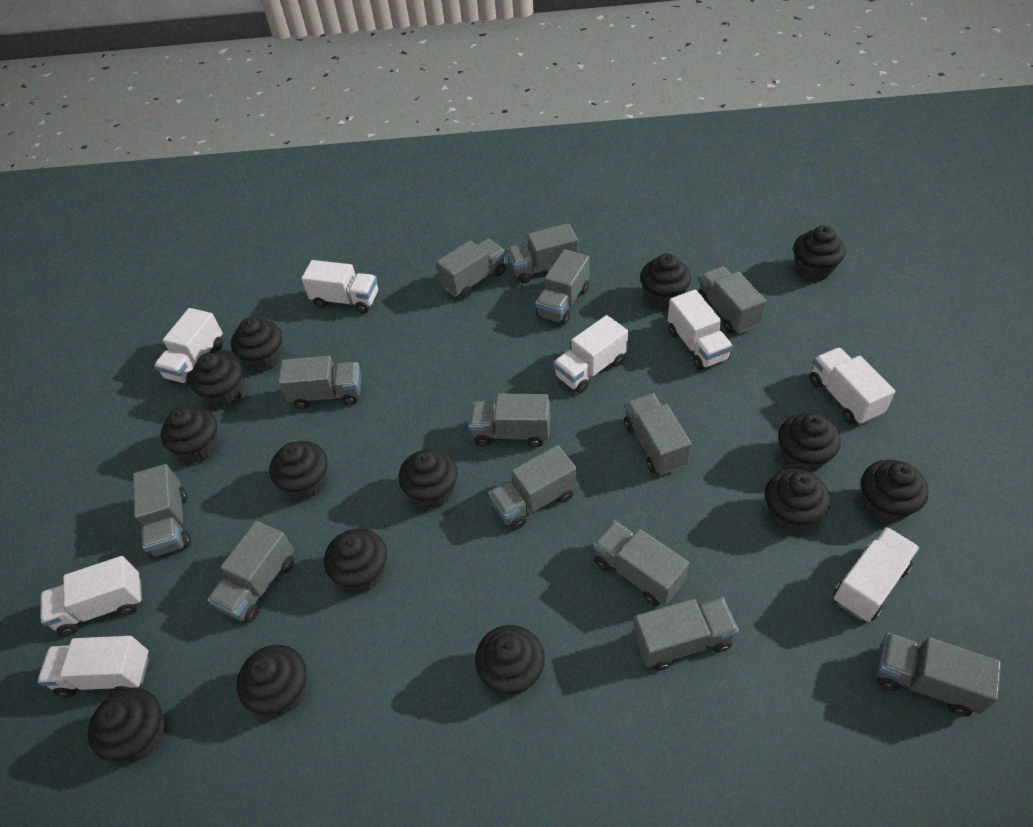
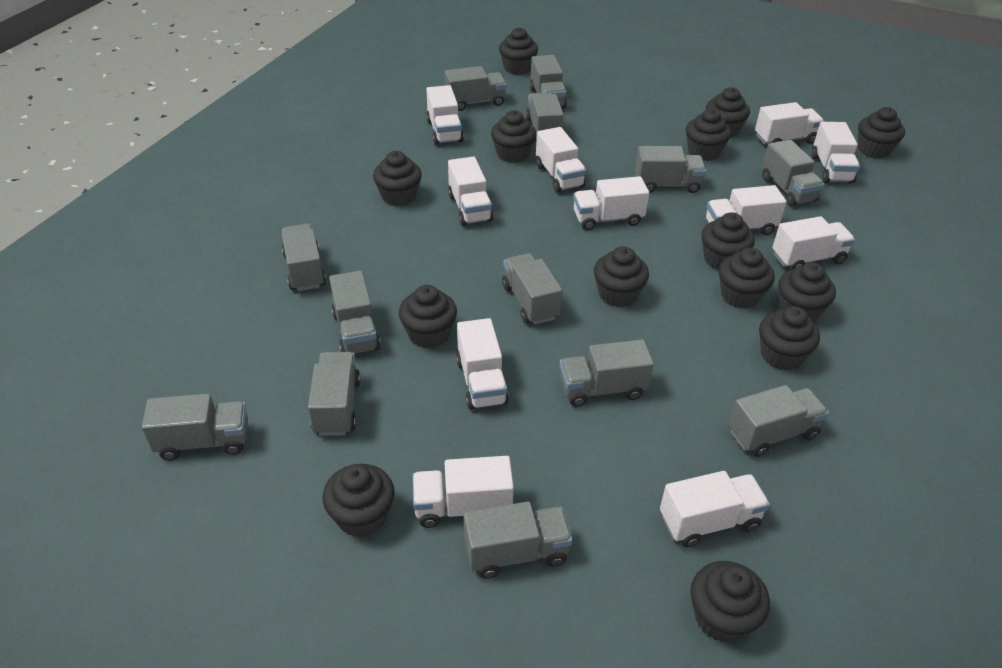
white truck: 8 -> 11

